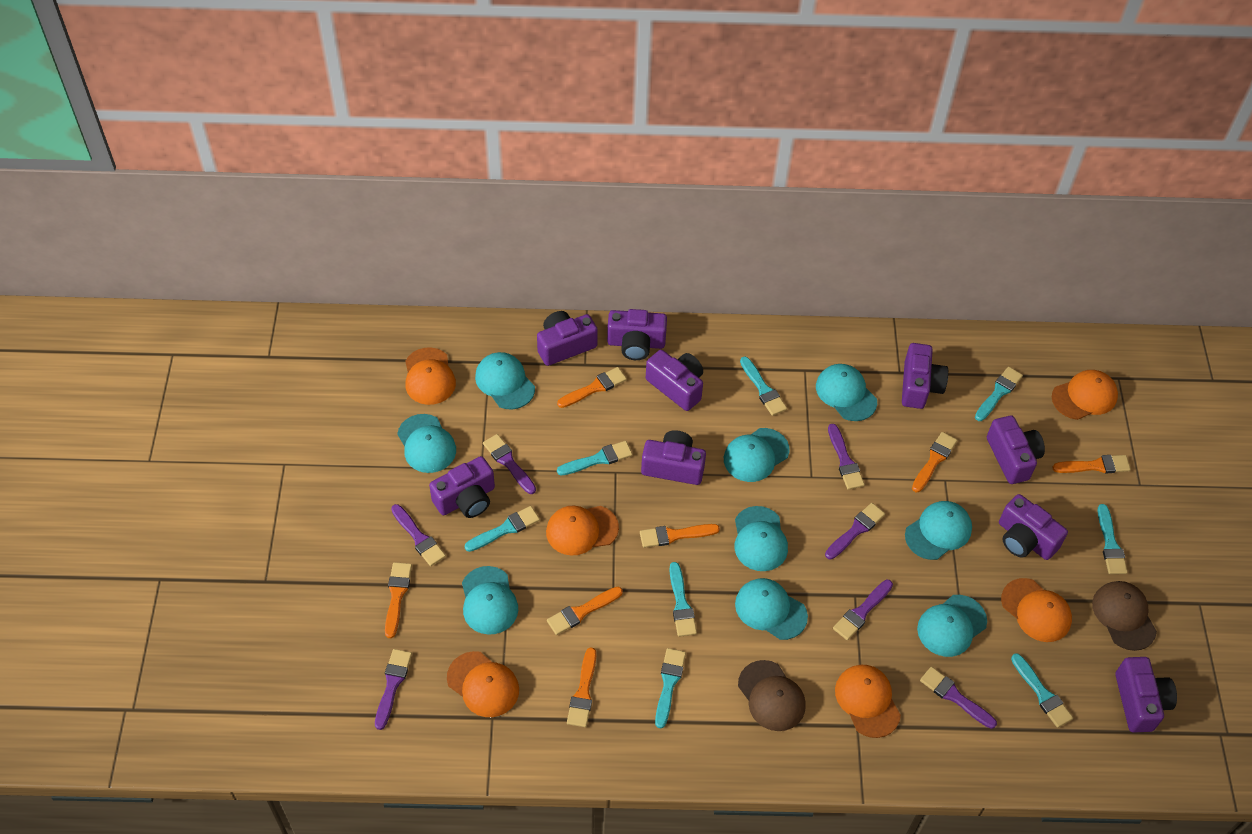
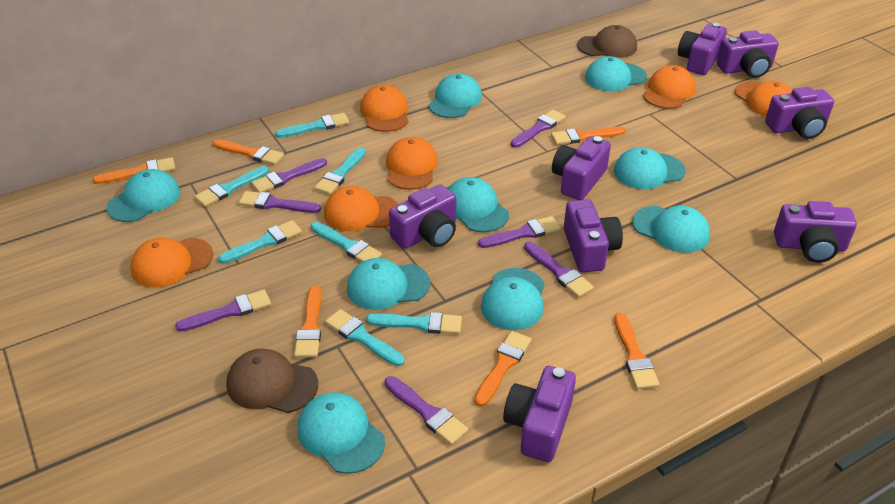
orange brush: 7 -> 6
purple camera: 9 -> 8
turquoise brush: 8 -> 7

